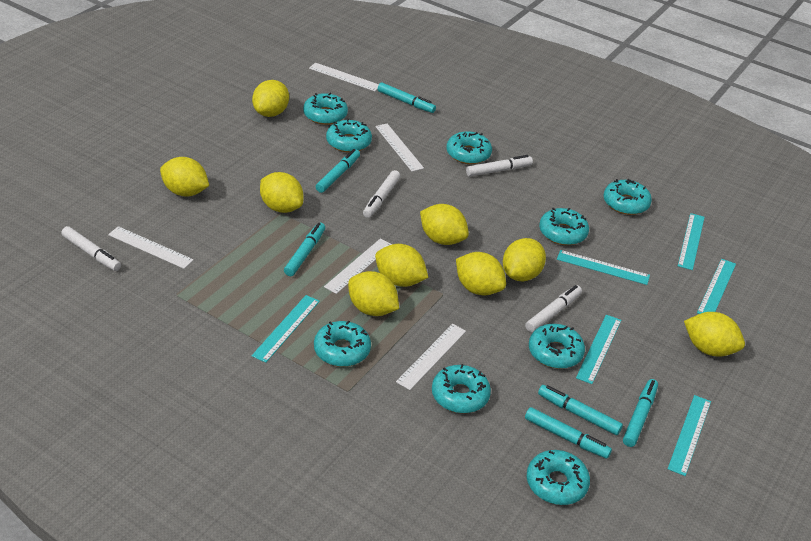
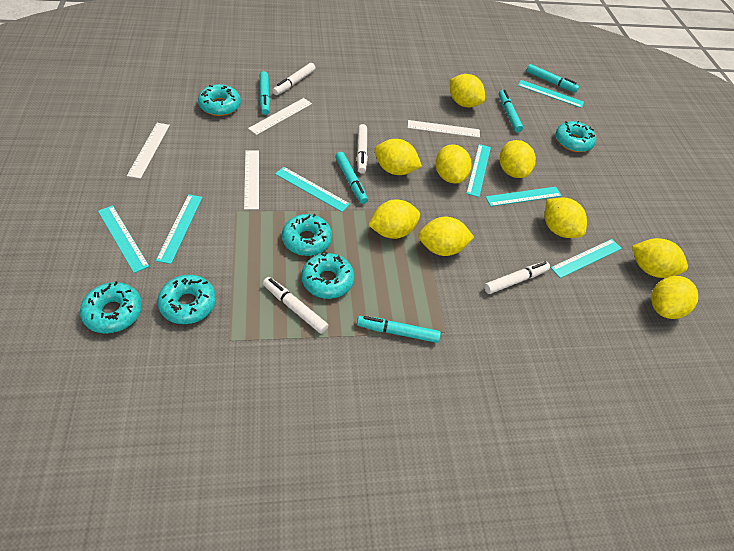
turquoise donut: 9 -> 6
turquoise marker: 6 -> 5
turquoise ruler: 6 -> 7
white ruler: 5 -> 4

